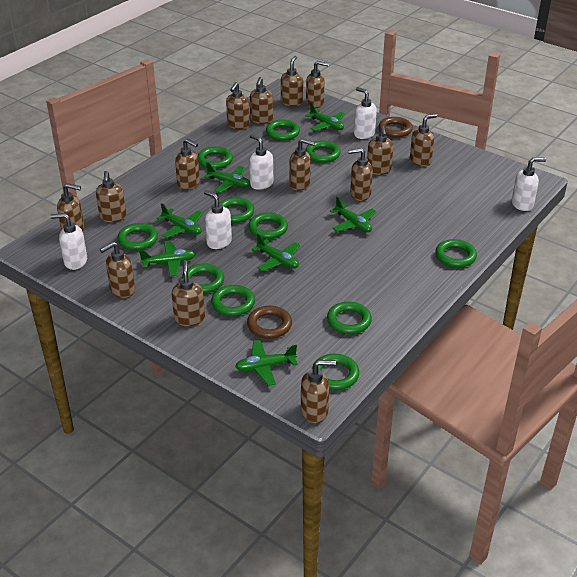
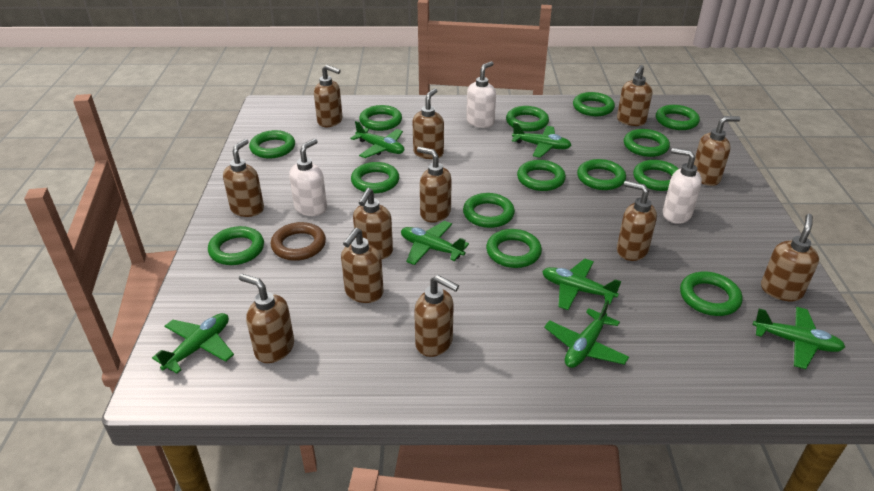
brown ring: 2 -> 1
brown soap dispenser: 14 -> 12
green ring: 11 -> 14
white soap dispenser: 5 -> 3

